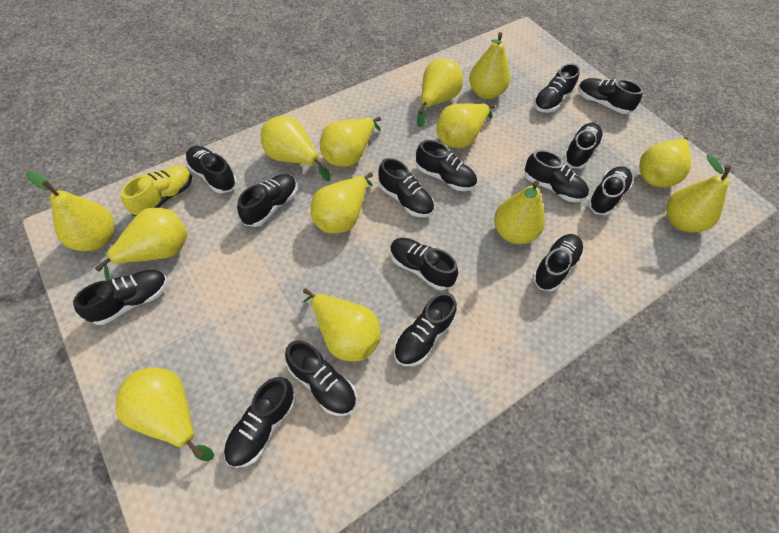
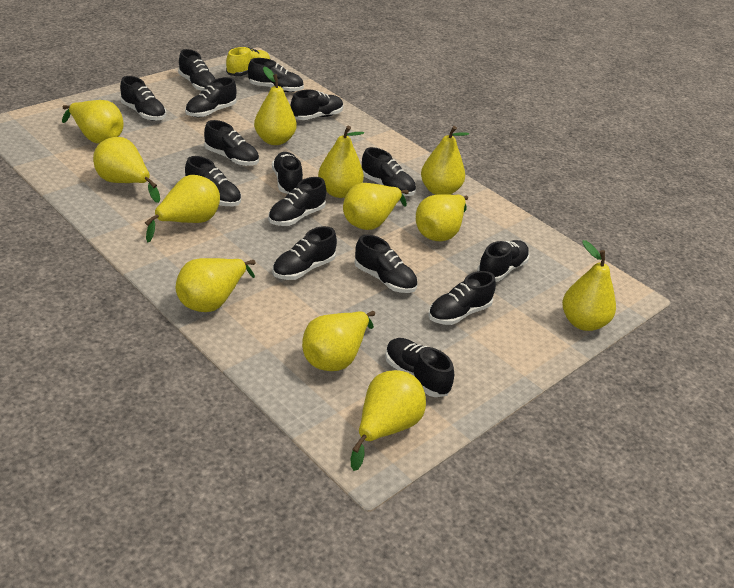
yellow pear: 13 -> 12

